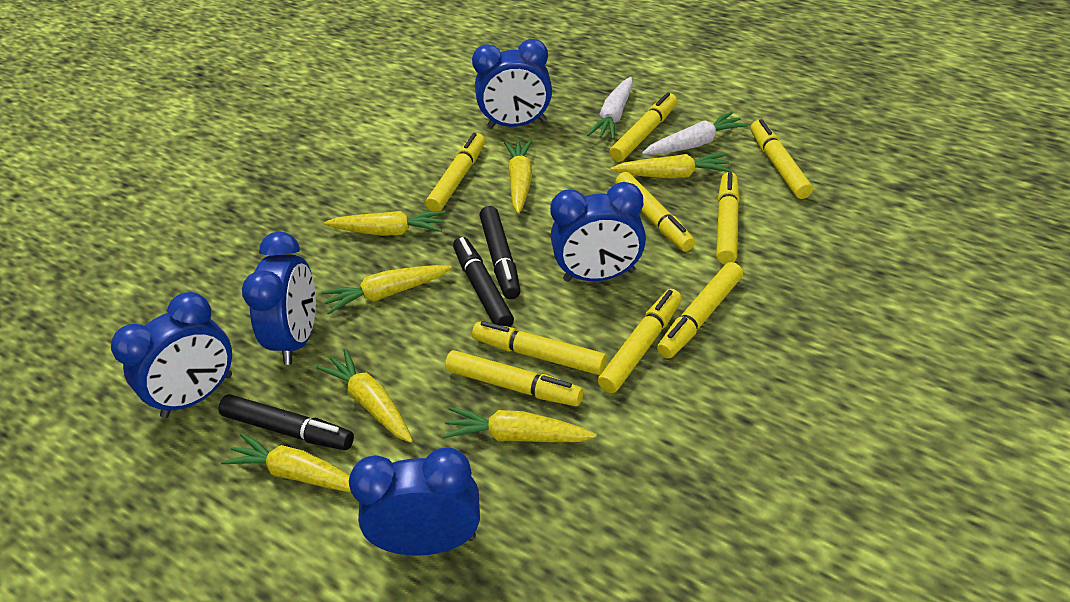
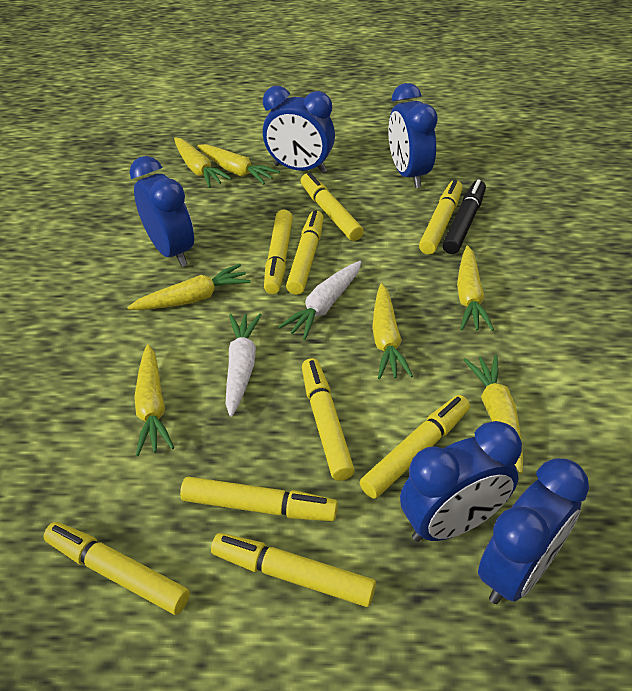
black marker: 3 -> 1

